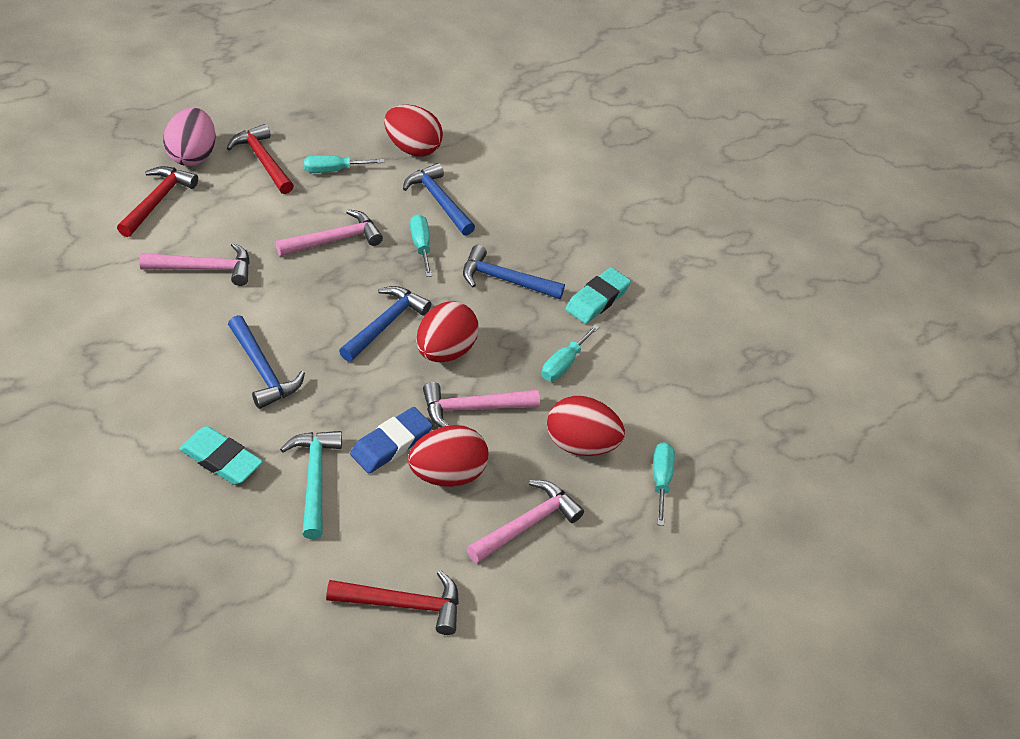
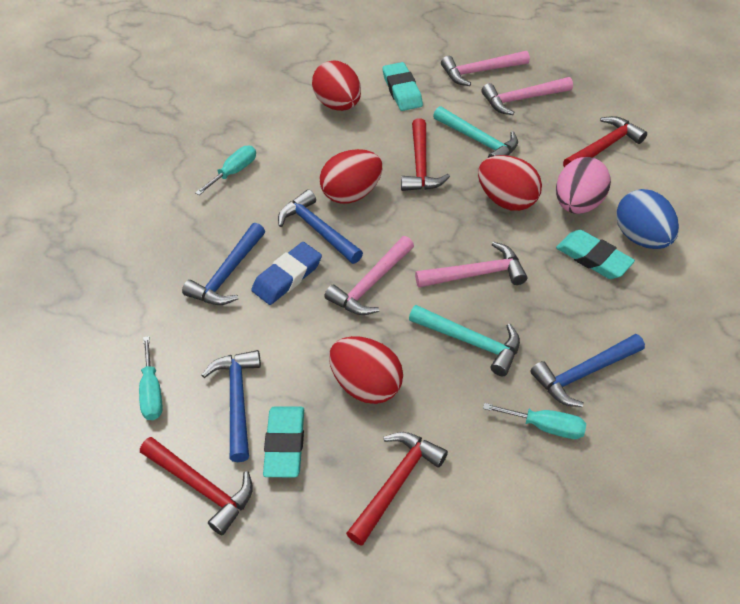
blue egg: 0 -> 1
red hammer: 3 -> 4
turquoise eraser: 2 -> 3
turquoise hammer: 1 -> 2
turquoise screwdriver: 4 -> 3

